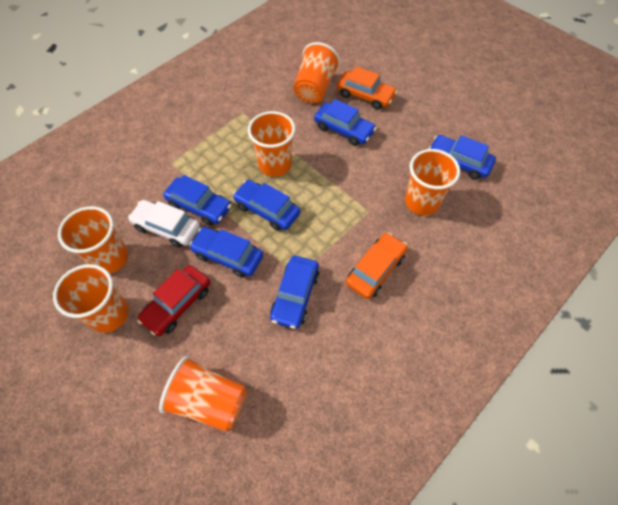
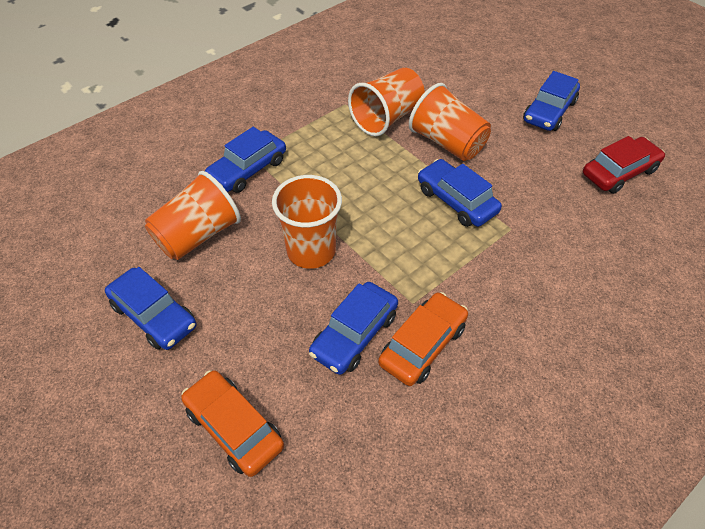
blue car: 6 -> 5
orange cup: 6 -> 4
white car: 1 -> 0

